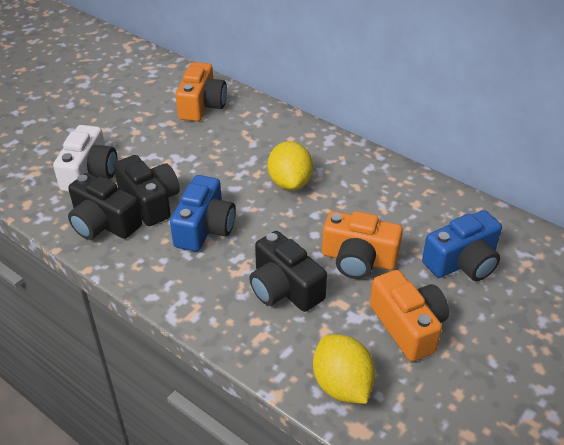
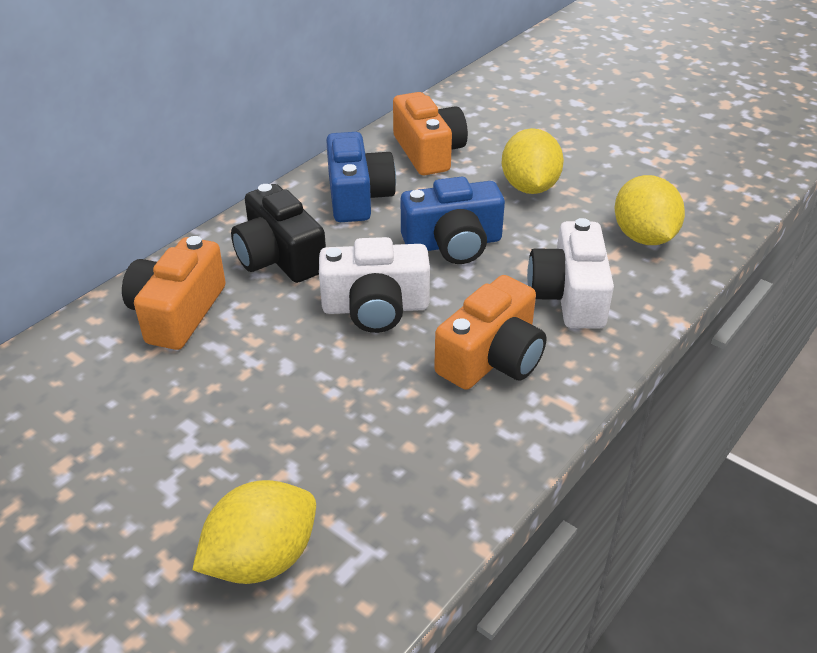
black camera: 3 -> 1
white camera: 1 -> 2
yellow lemon: 2 -> 3

